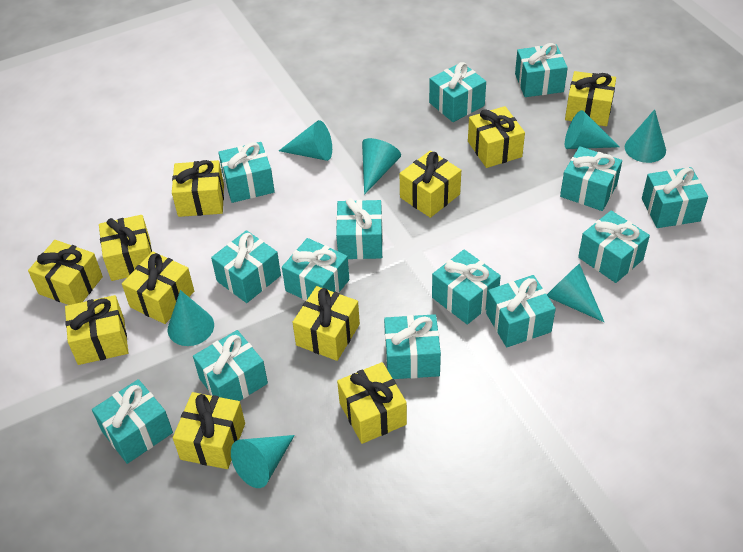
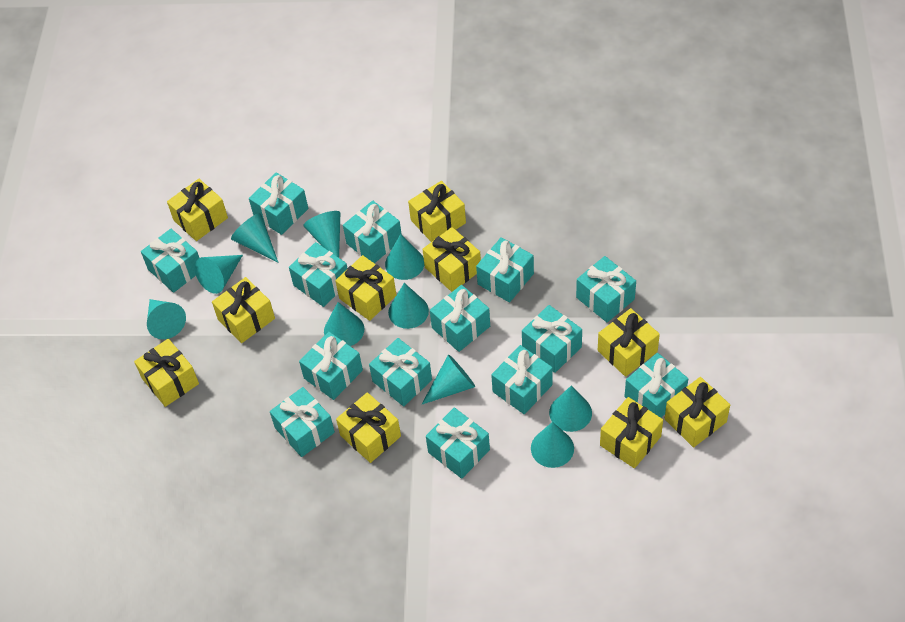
turquoise cone: 7 -> 10
yellow gift: 11 -> 10

